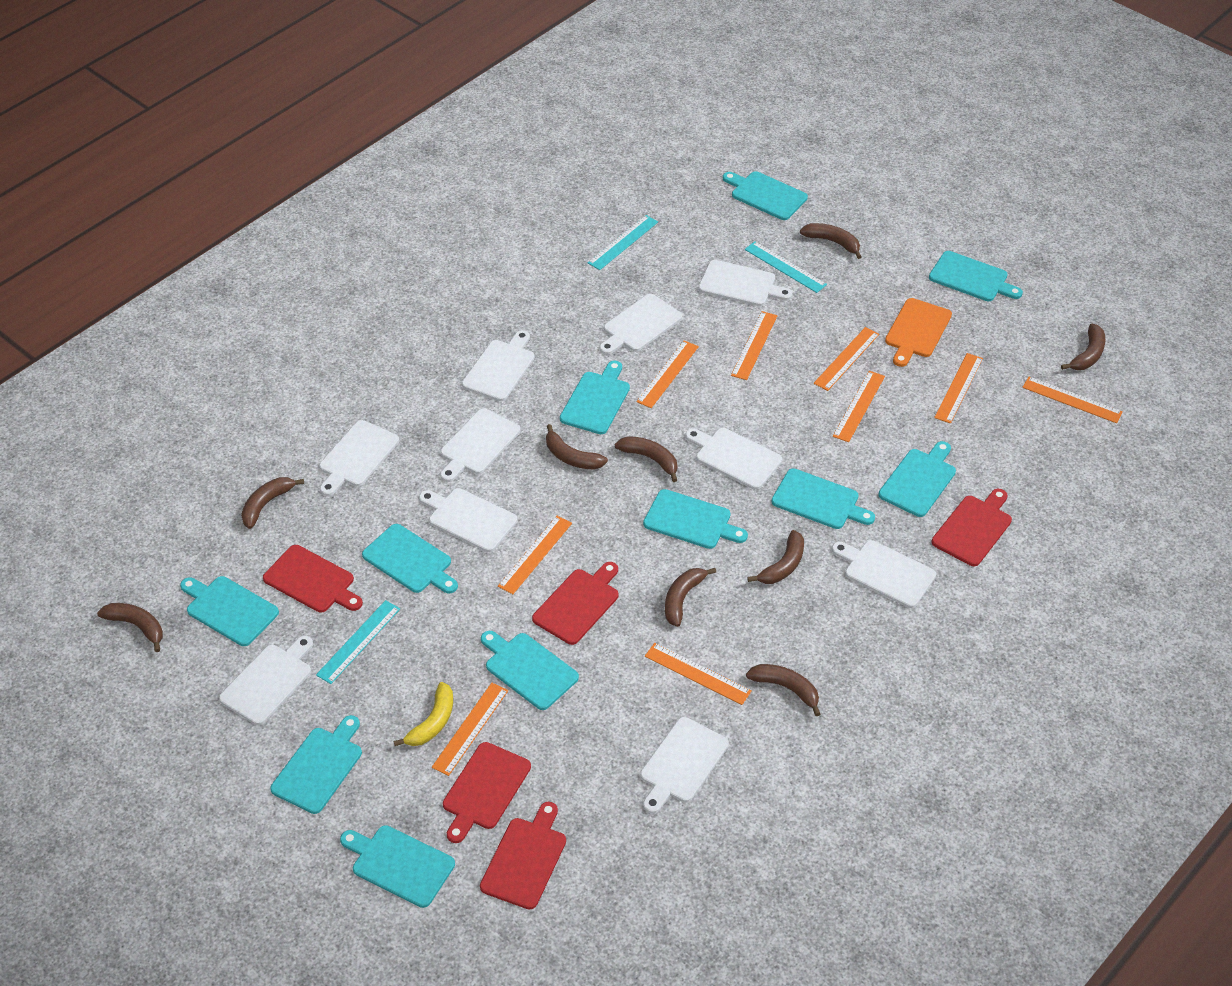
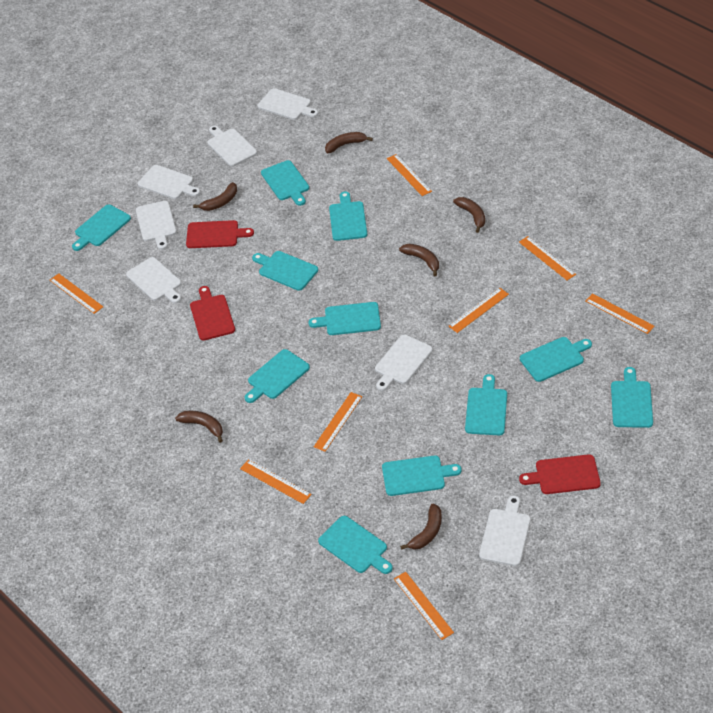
brown banana: 9 -> 6
orange cutting board: 1 -> 0
orange ruler: 9 -> 8
red cutting board: 5 -> 3
turquoise ruler: 3 -> 0
white cutting board: 10 -> 7
yellow banana: 1 -> 0

